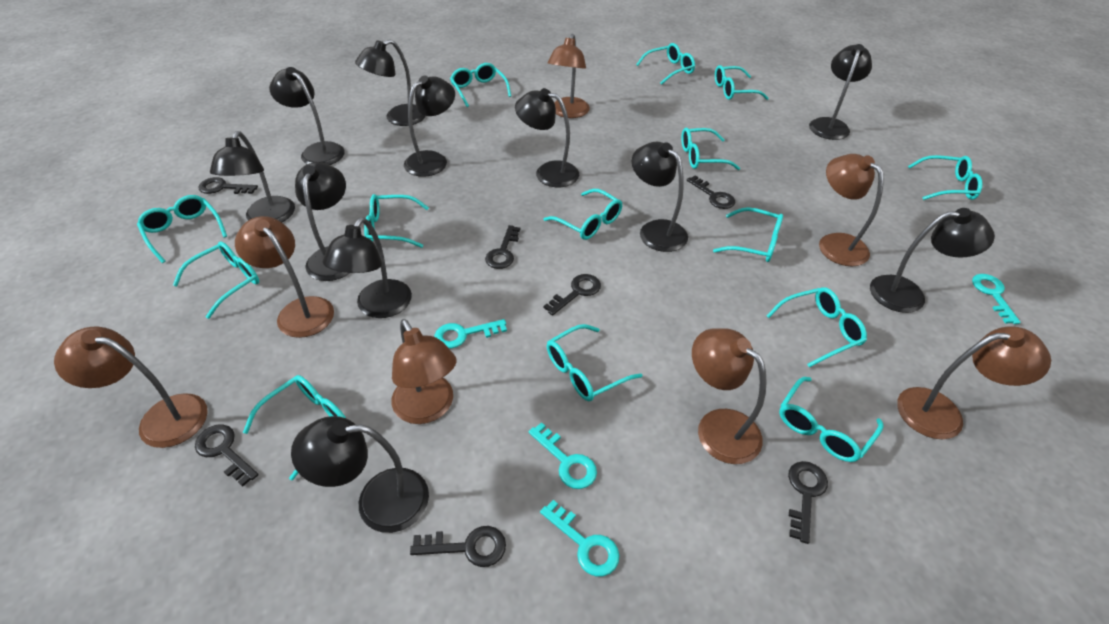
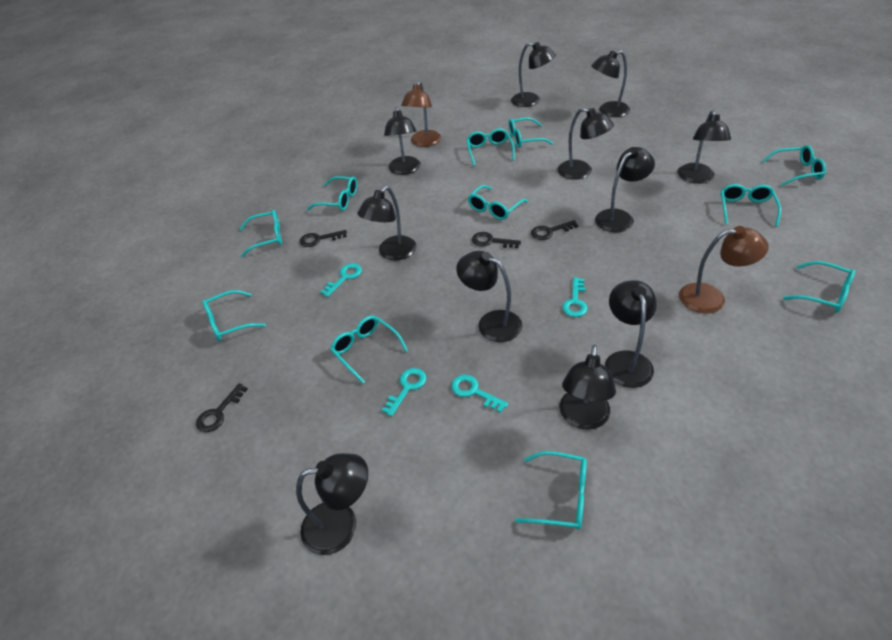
black key: 7 -> 4
brown lamp: 7 -> 2
turquoise glasses: 14 -> 11

